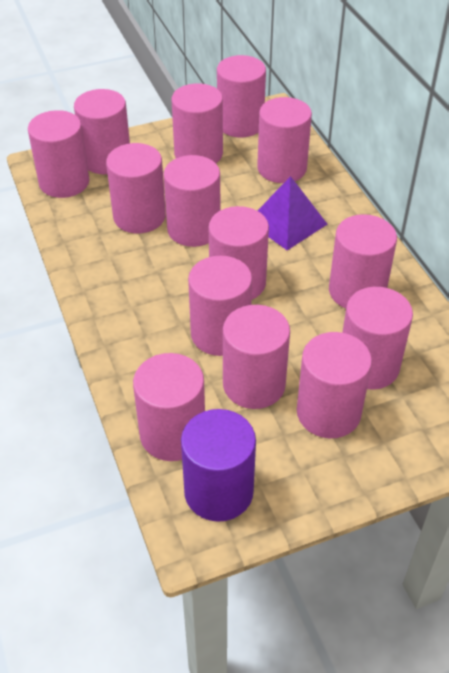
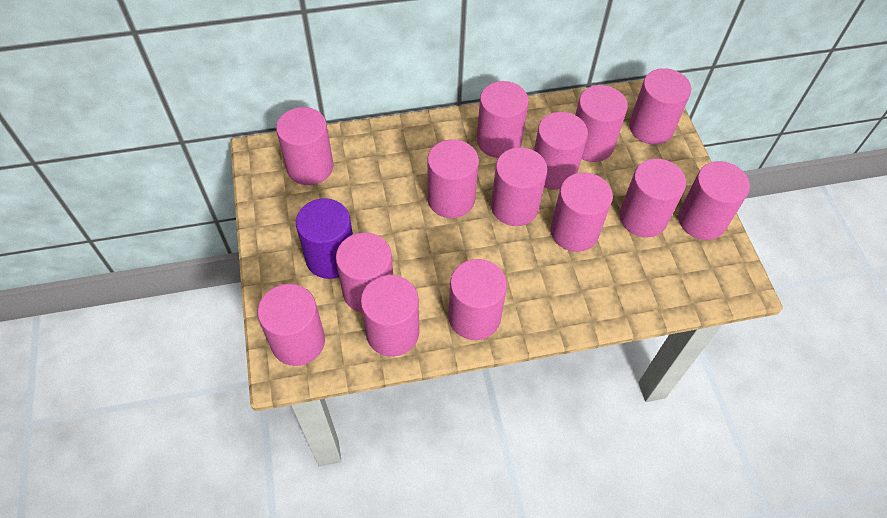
purple pyramid: 1 -> 0

